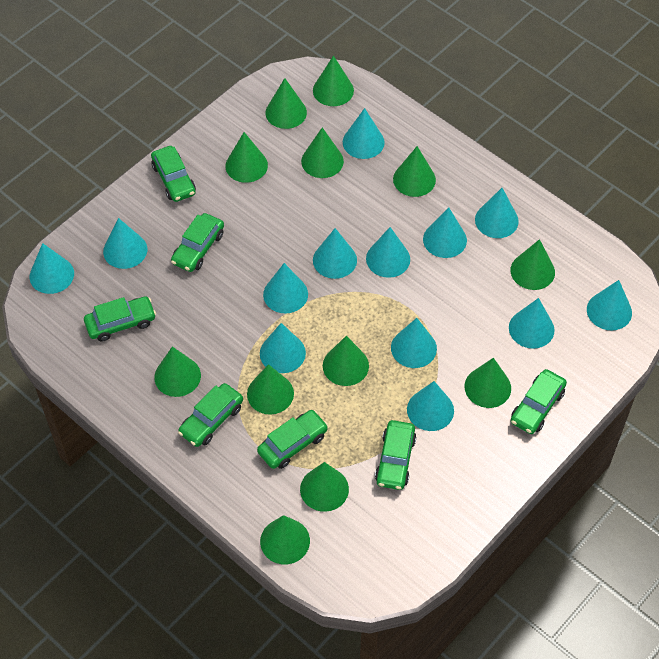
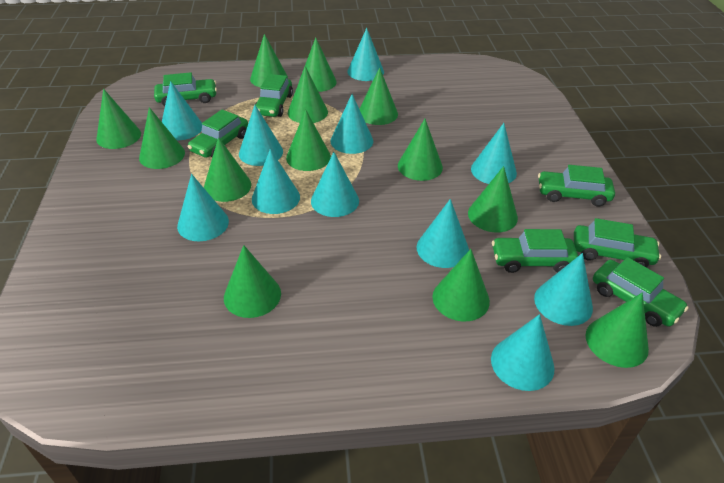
green cone: 12 -> 13
turquoise cone: 13 -> 11

